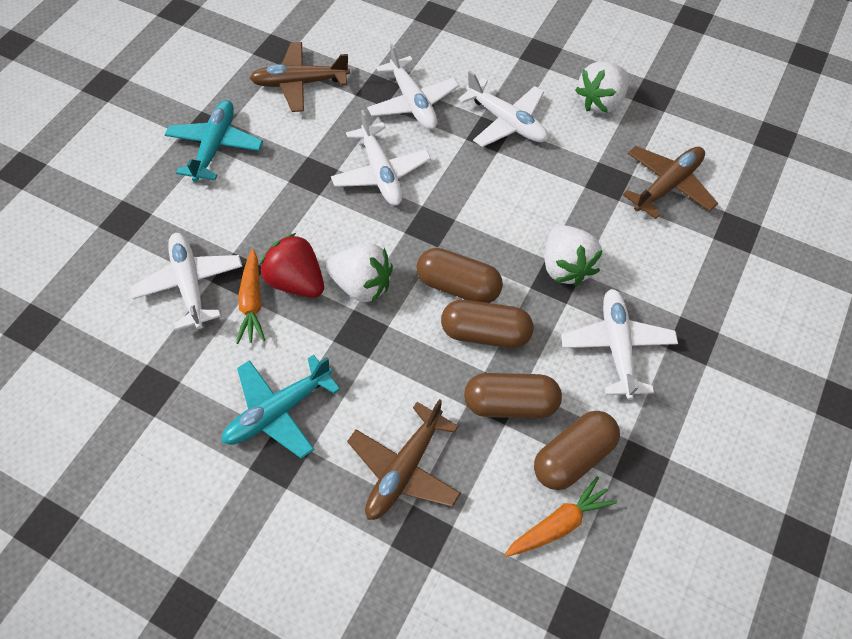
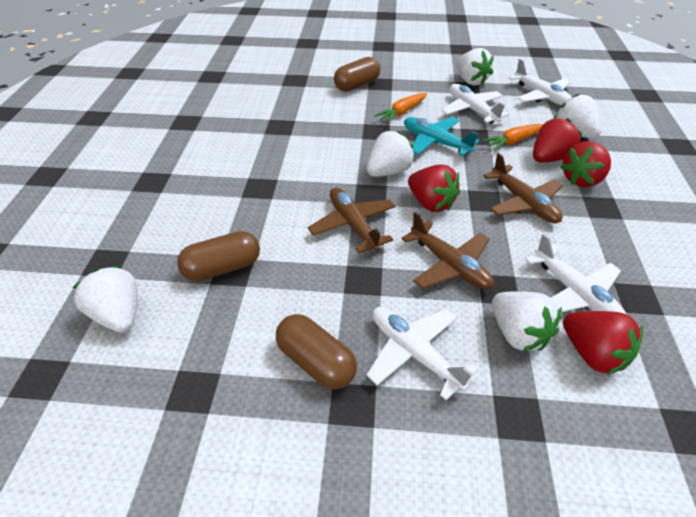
brown capsule: 4 -> 3
red strawberry: 1 -> 4
turquoise plane: 2 -> 1
white plane: 5 -> 4
white strawberry: 3 -> 5

